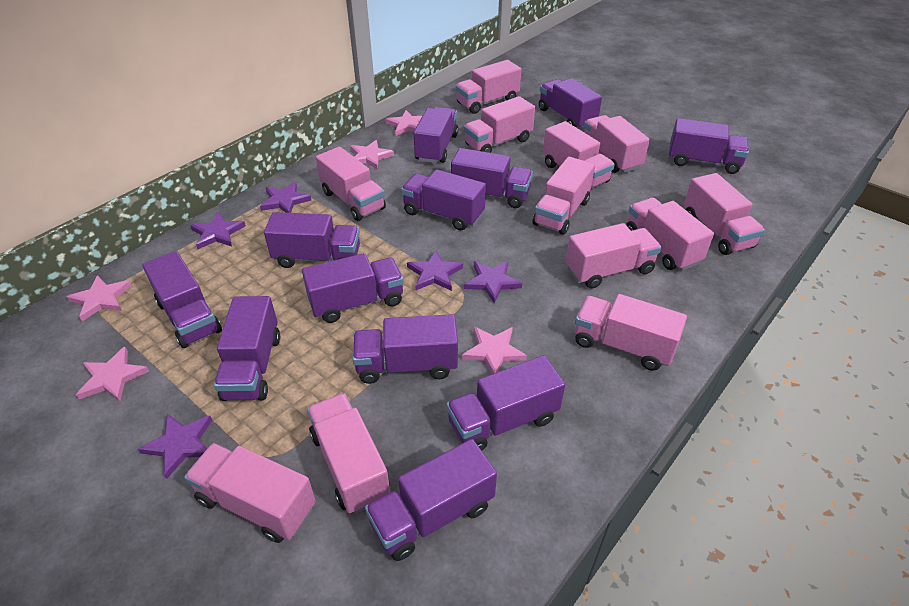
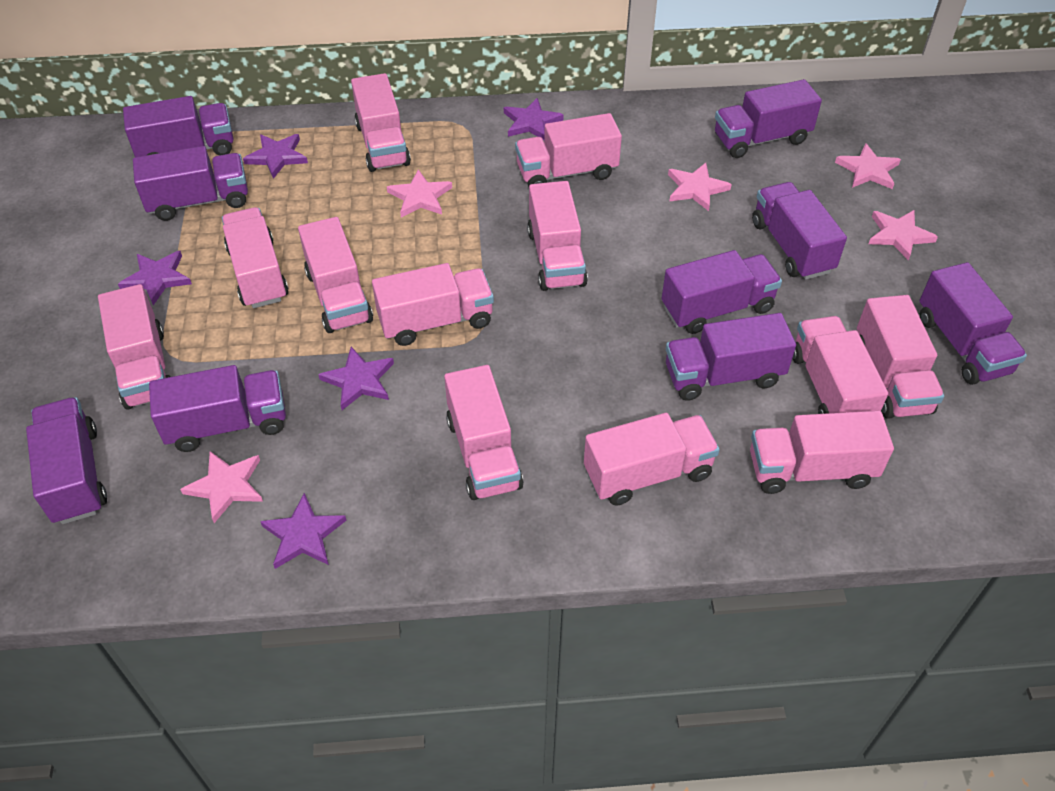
purple truck: 12 -> 9

